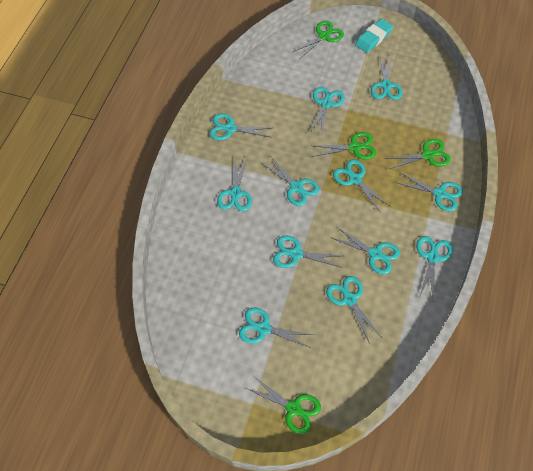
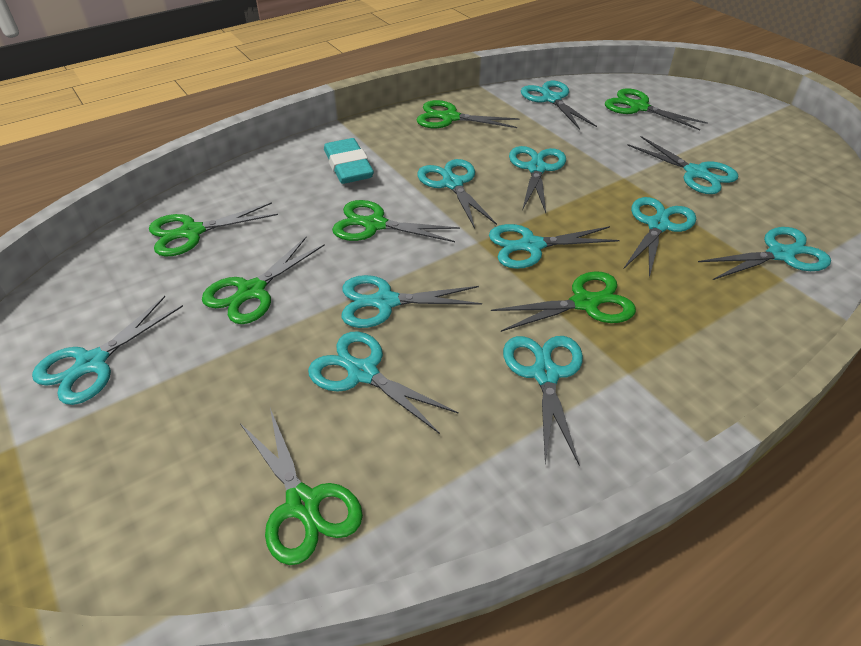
green scissors: 4 -> 7
turquoise scissors: 12 -> 11

